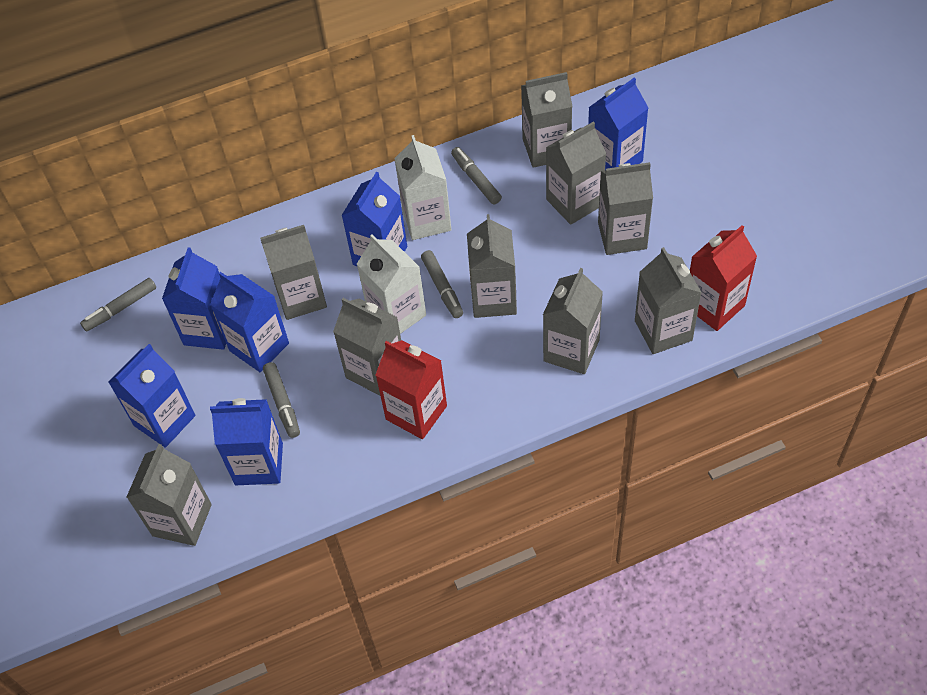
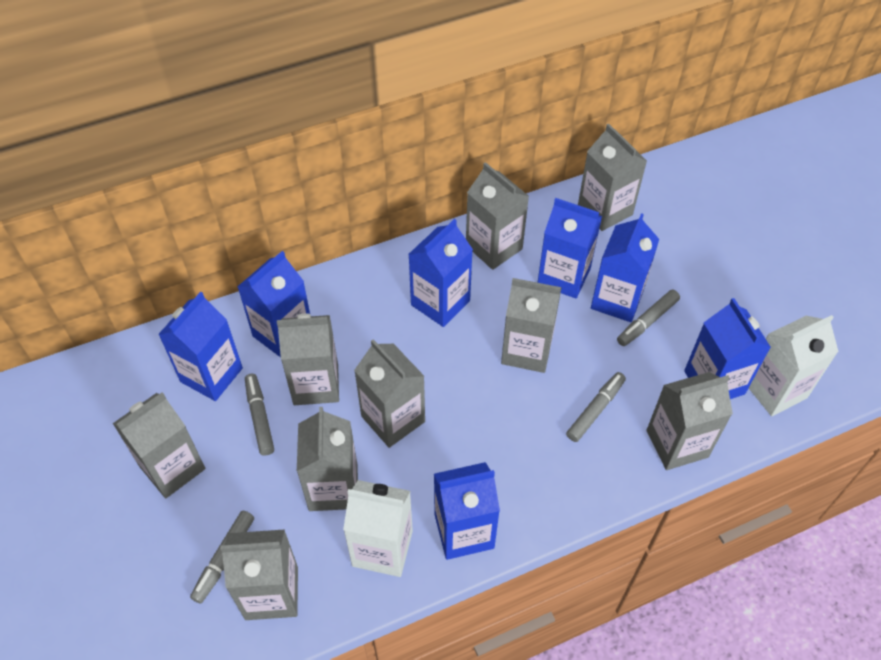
blue carton: 6 -> 7
red carton: 2 -> 0

